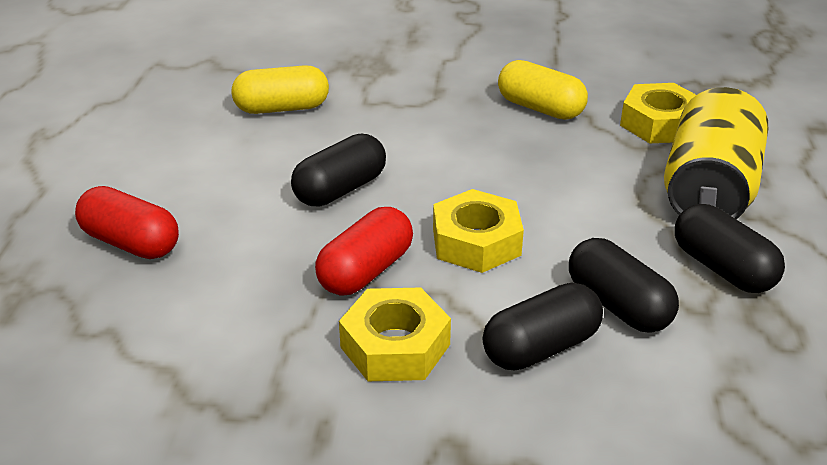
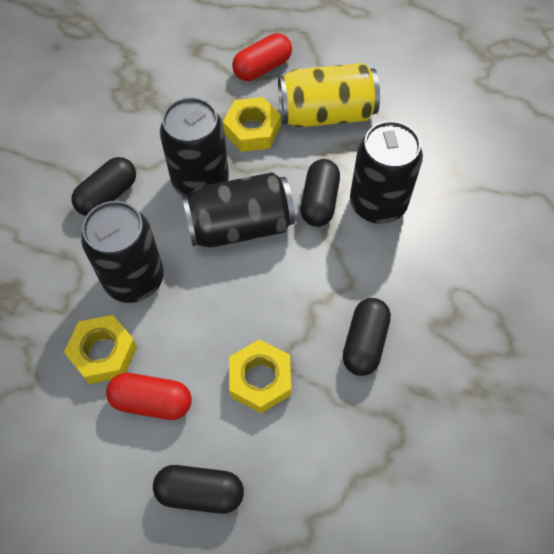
black can: 0 -> 4
yellow capsule: 2 -> 0

